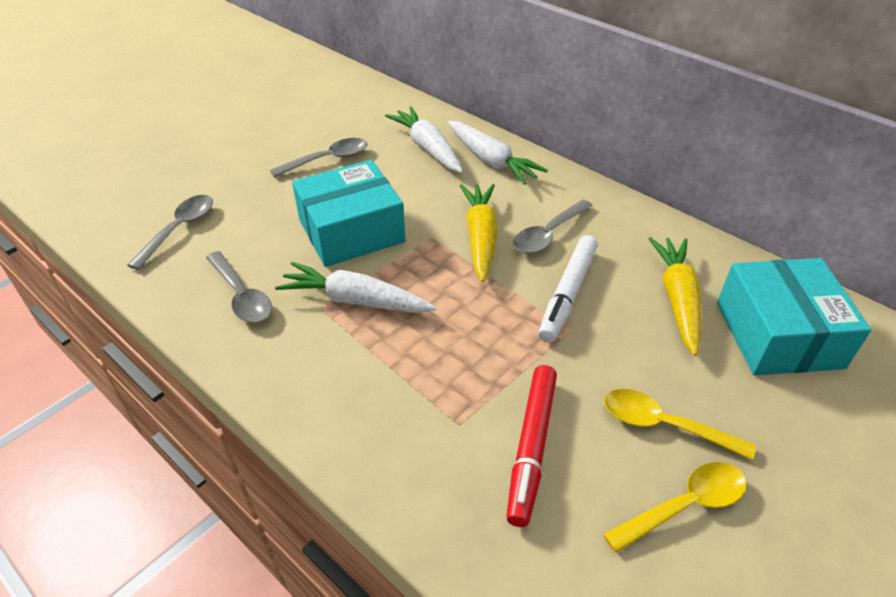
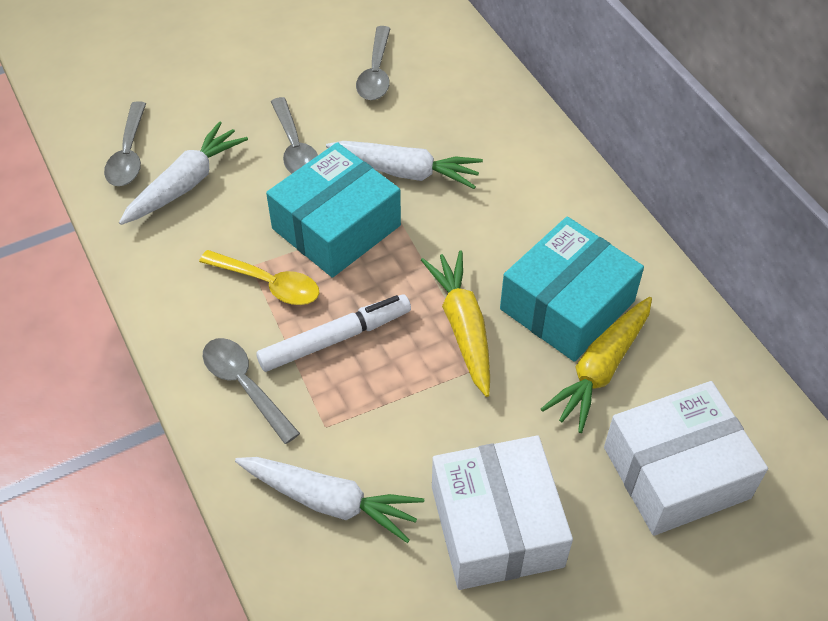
red marker: 1 -> 0
white box: 0 -> 2
yellow spoon: 2 -> 1

